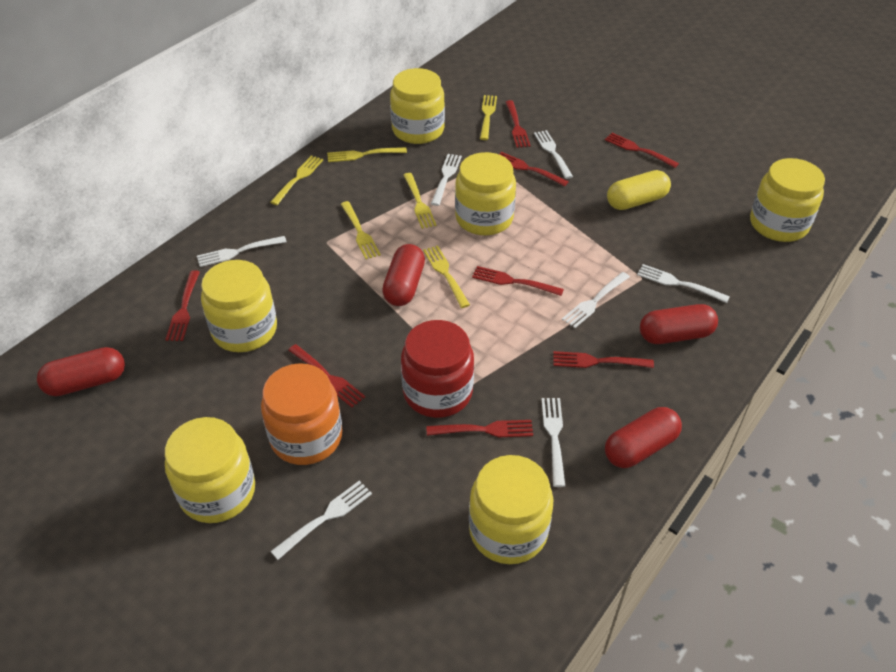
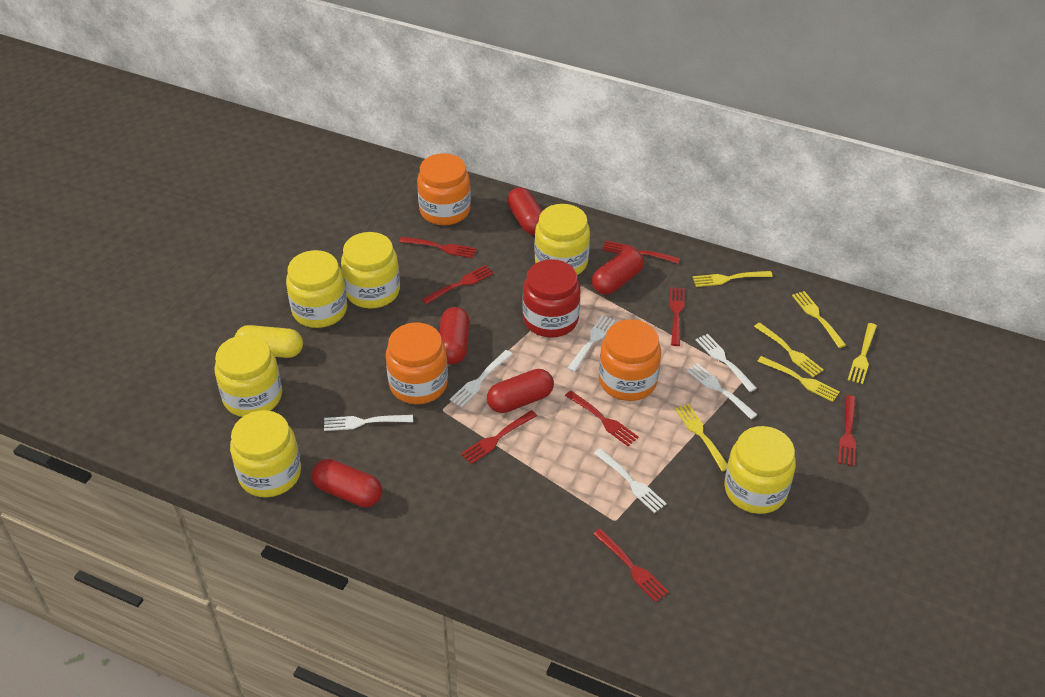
orange jar: 1 -> 3
red capsule: 4 -> 5
white fork: 7 -> 6

